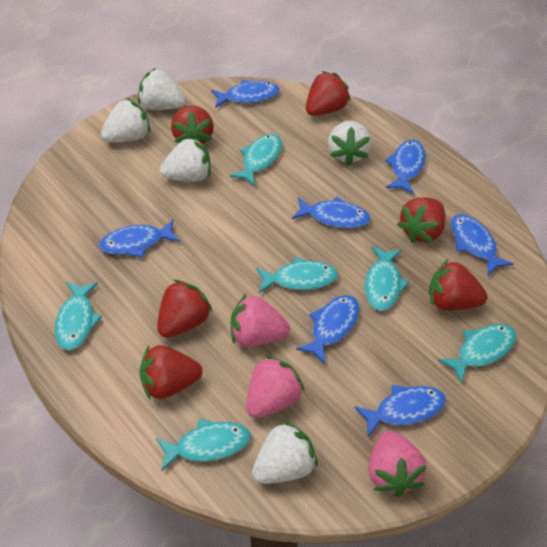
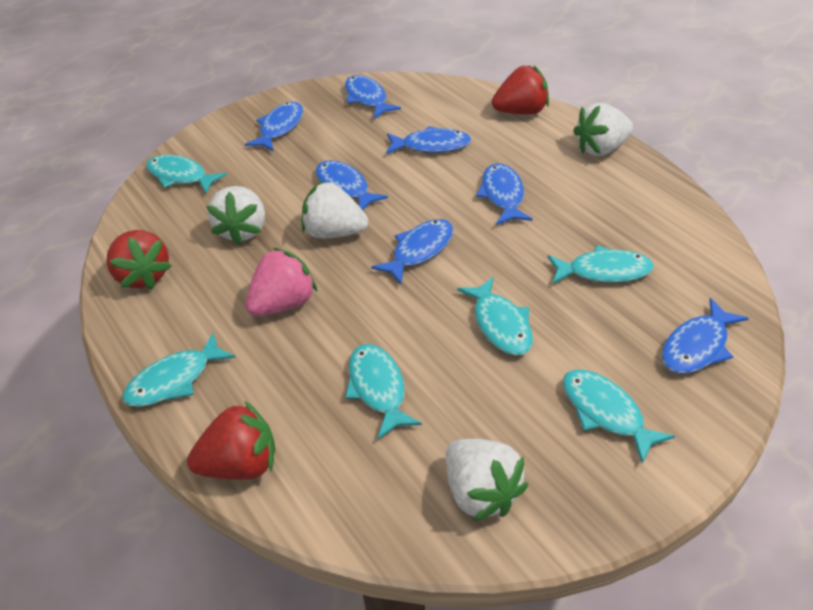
pink strawberry: 3 -> 1
red strawberry: 6 -> 3
white strawberry: 5 -> 4

